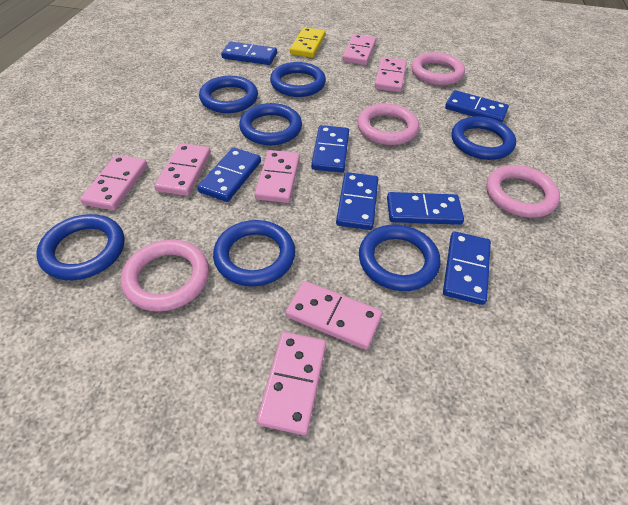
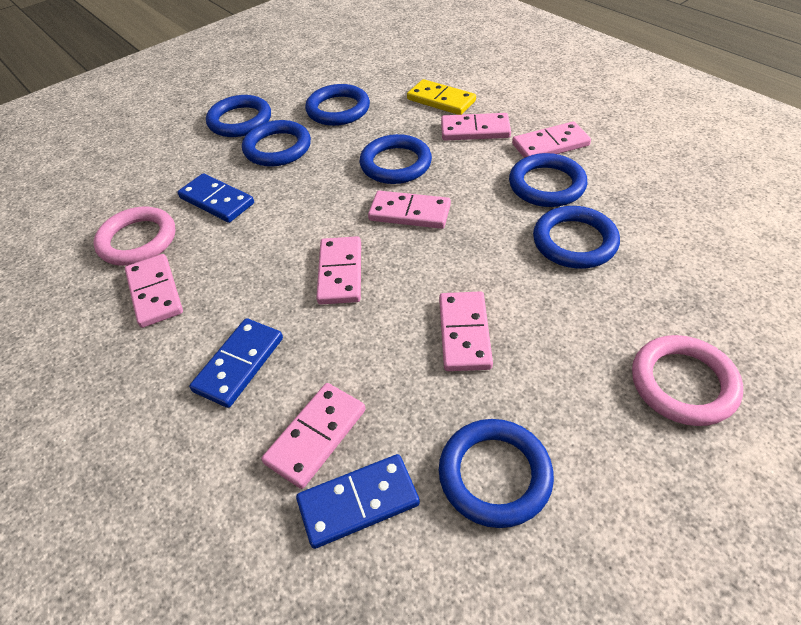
blue domino: 7 -> 3
pink ring: 4 -> 2

